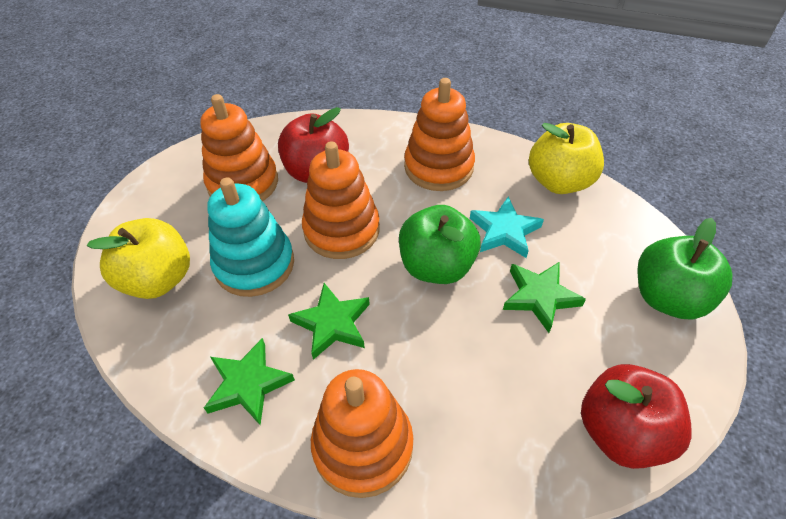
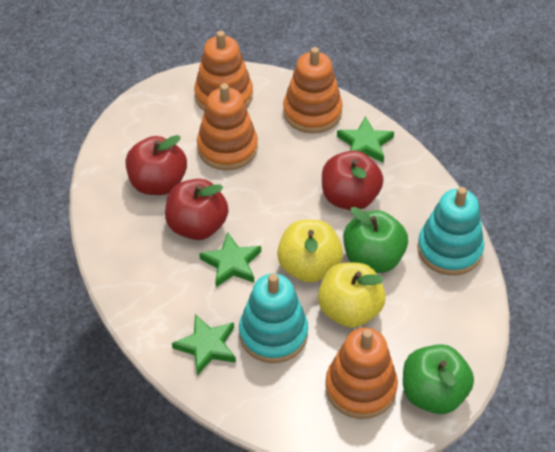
red apple: 2 -> 3
turquoise stacking toy: 1 -> 2
turquoise star: 1 -> 0

